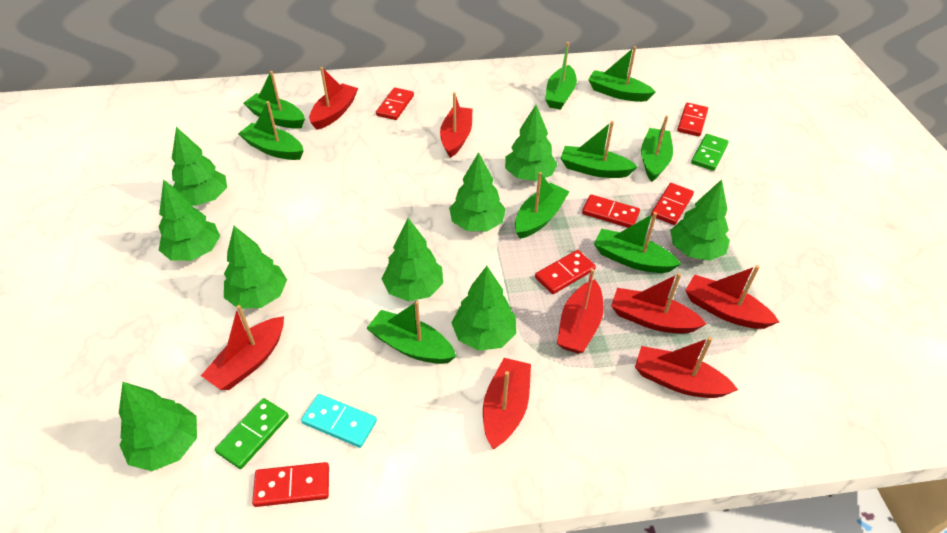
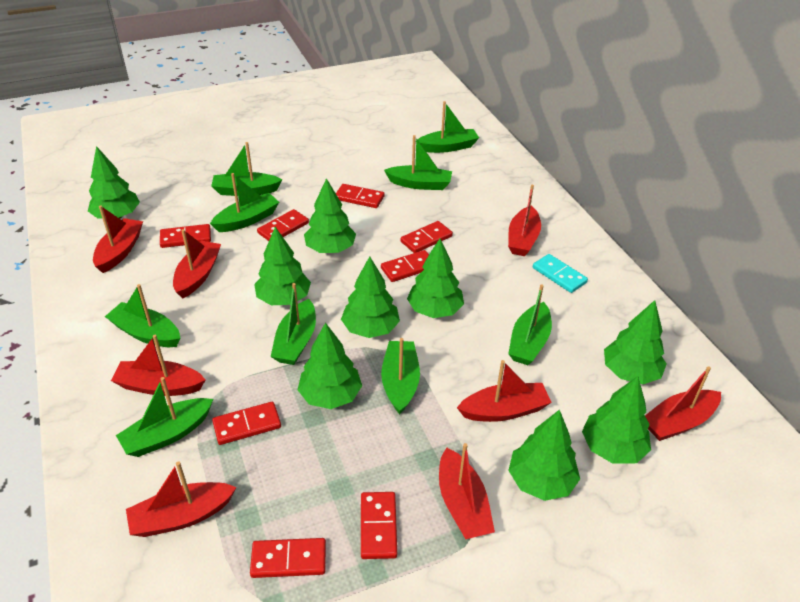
green domino: 2 -> 0
red domino: 6 -> 8

